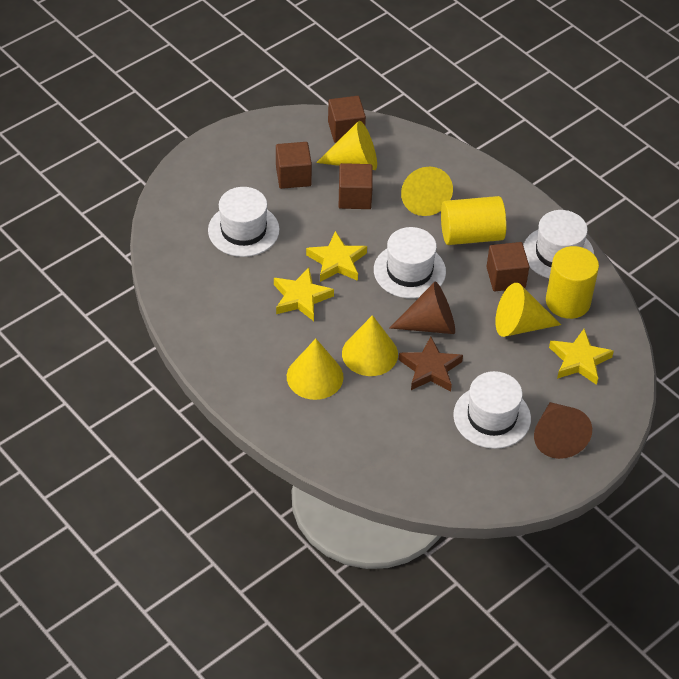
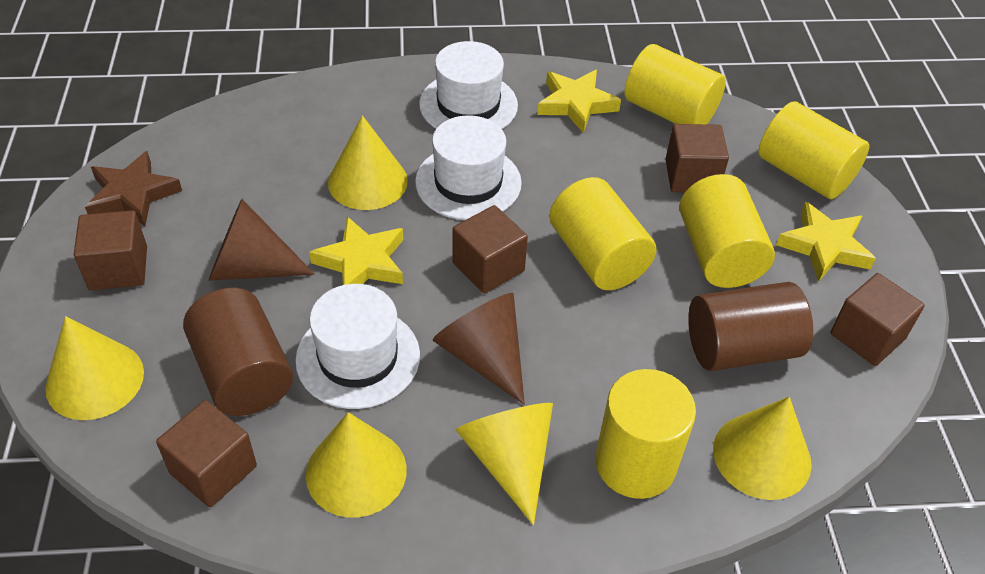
brown cube: 4 -> 5
brown cylinder: 0 -> 2
white hat: 4 -> 3
yellow cylinder: 2 -> 5

